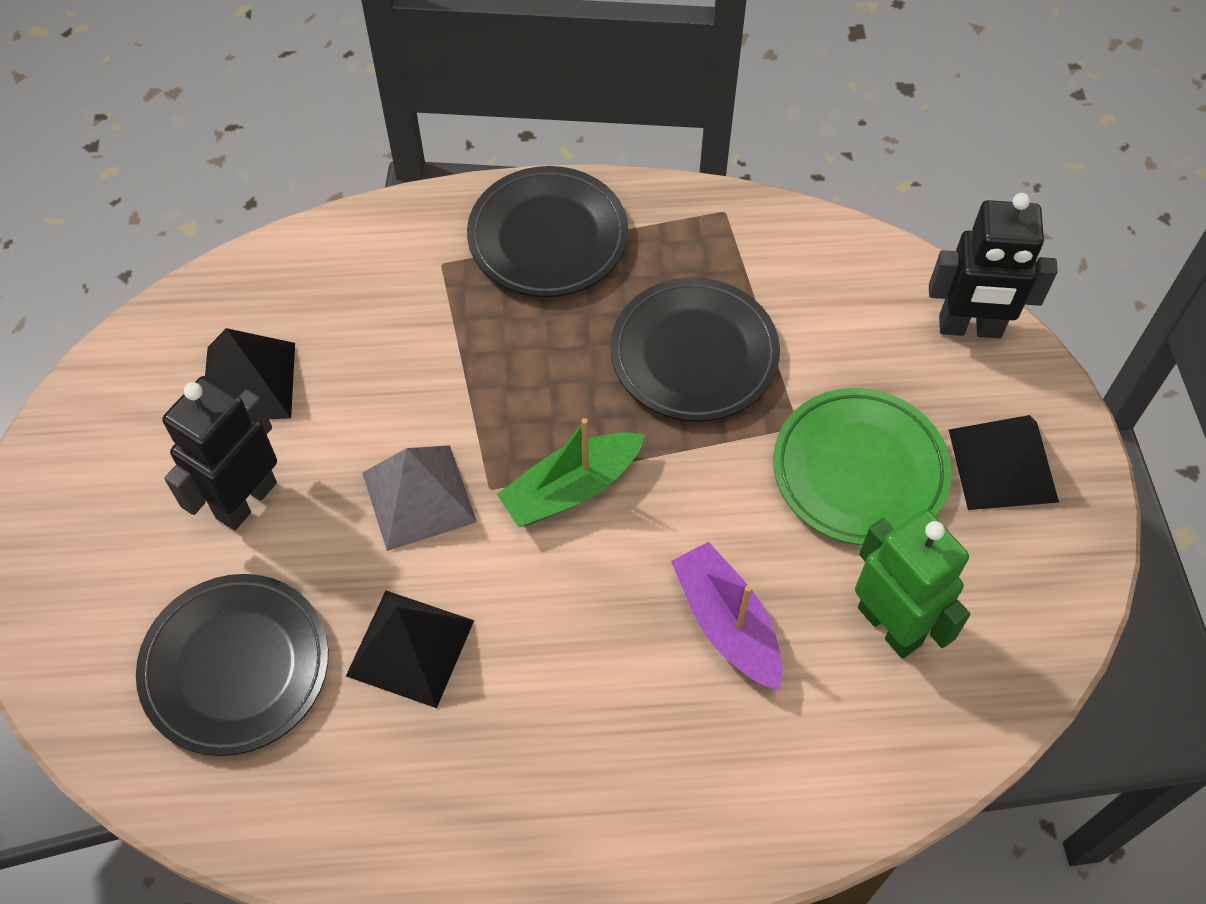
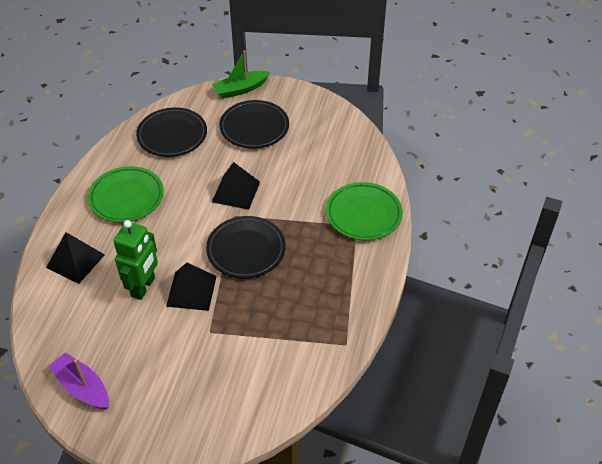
black robot: 2 -> 0
green plate: 1 -> 2
grey pyramid: 1 -> 0

